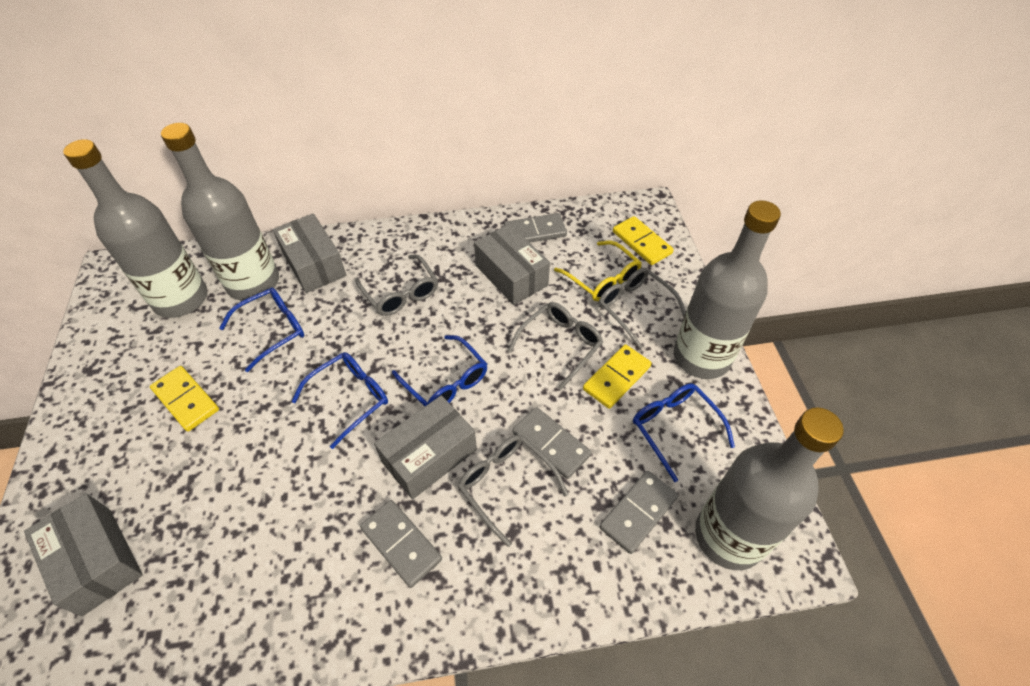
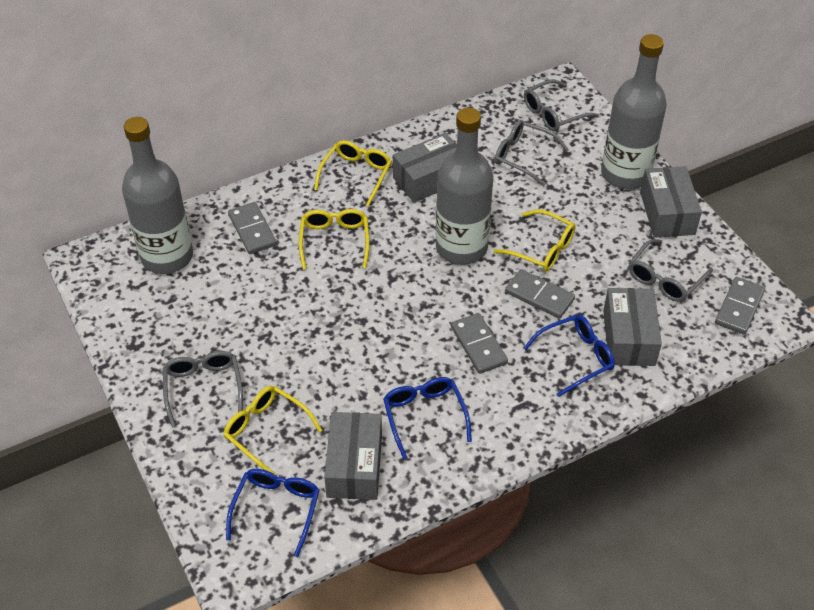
blue glasses: 4 -> 3
grey bottle: 4 -> 3
yellow domino: 3 -> 0
yellow glasses: 1 -> 4

